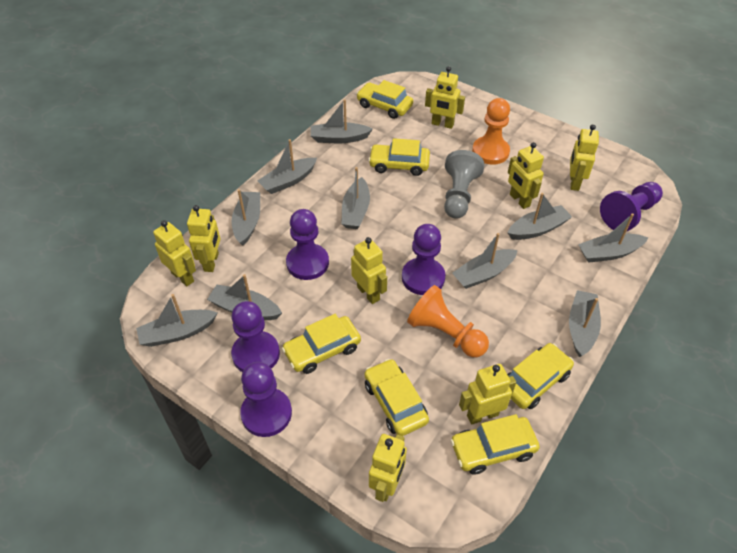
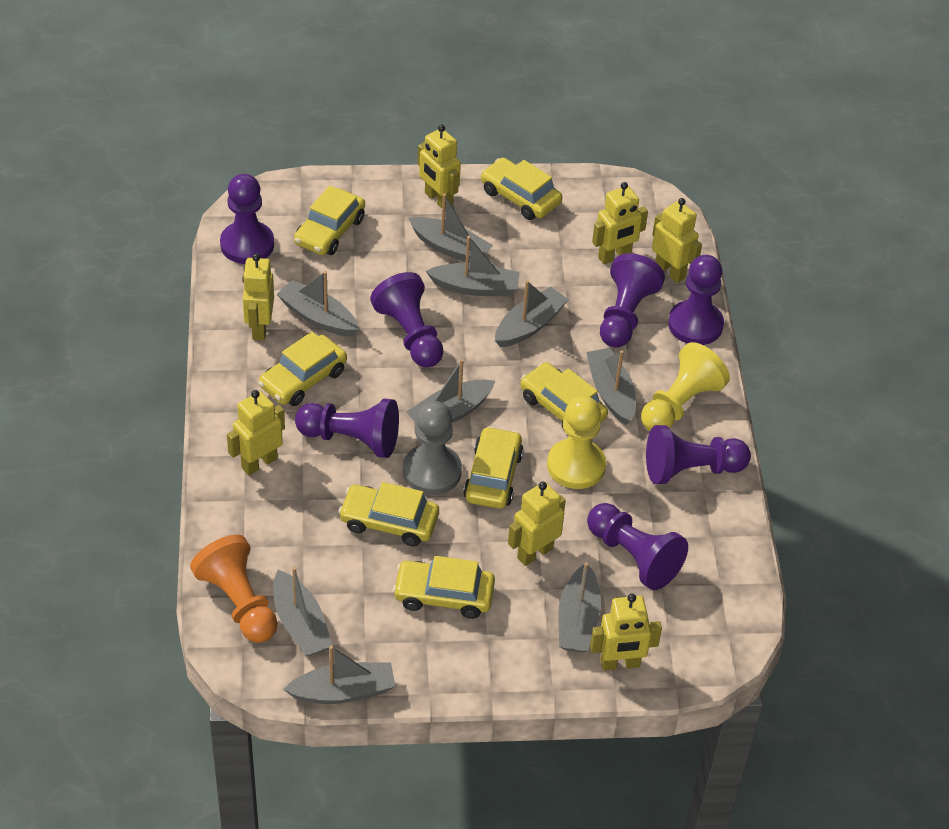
grey boat: 10 -> 9
orange pawn: 2 -> 1
purple pawn: 5 -> 7
yellow car: 6 -> 7
yellow pawn: 0 -> 2
yellow robot: 8 -> 7

